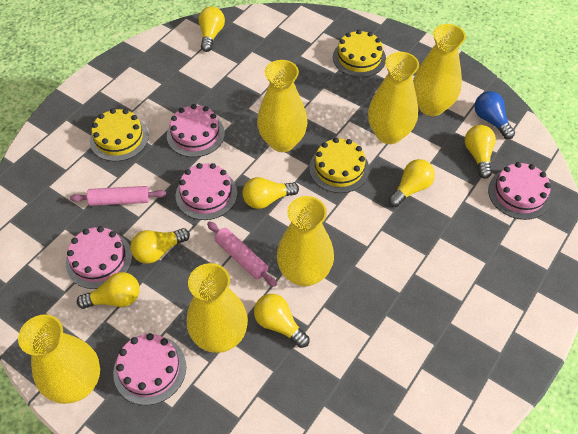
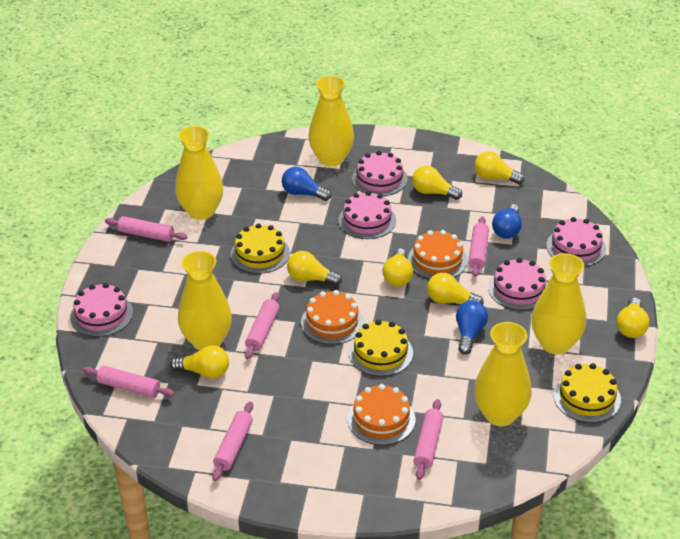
blue light bulb: 1 -> 3
orange cake: 0 -> 3
pink rolling pin: 2 -> 6
yellow vase: 6 -> 5

